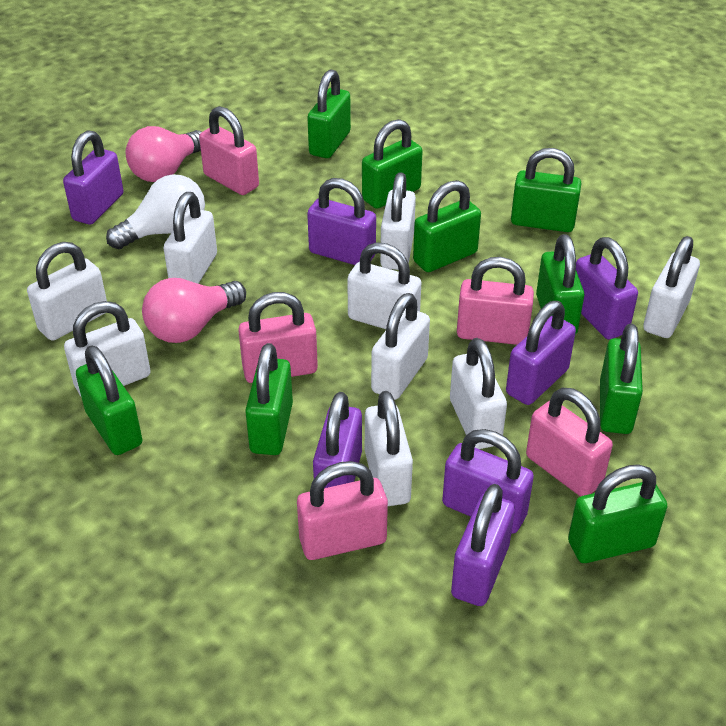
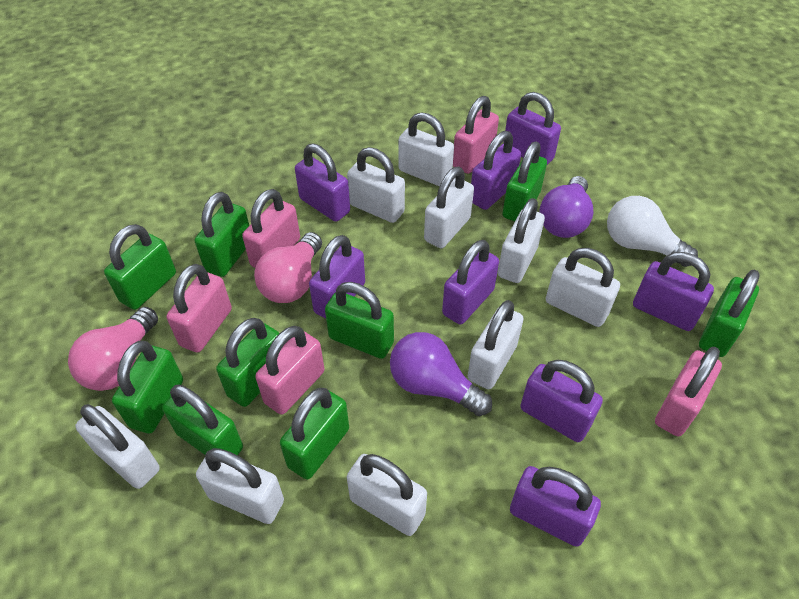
purple light bulb: 0 -> 2
purple padlock: 7 -> 8

